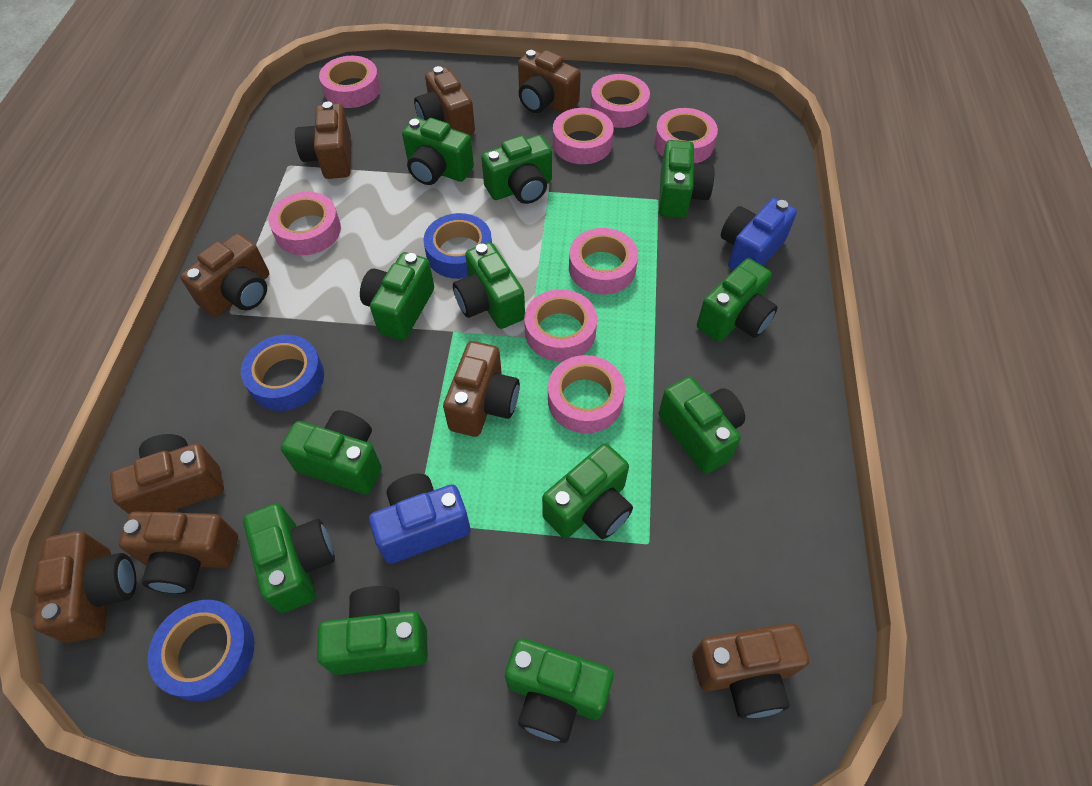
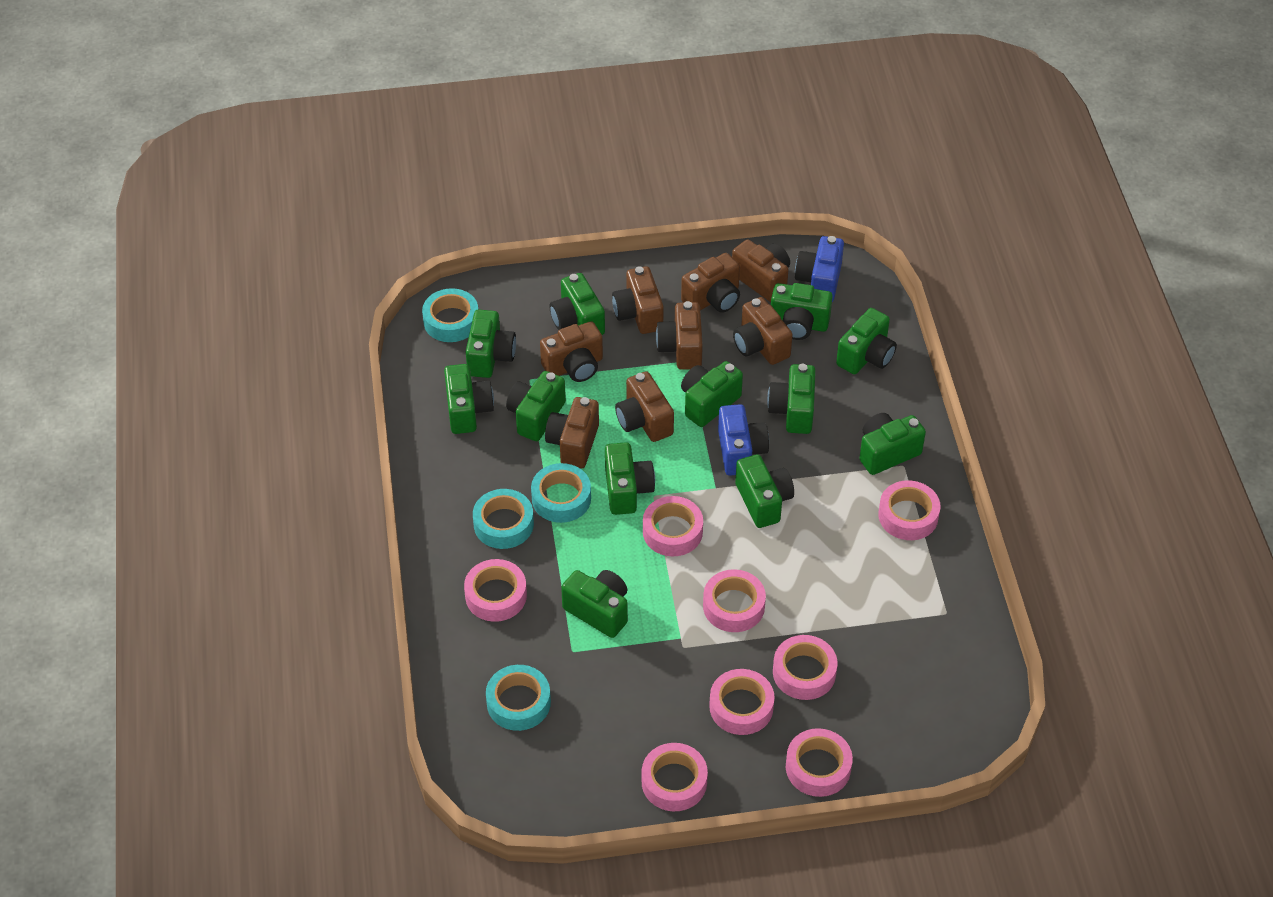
blue tape: 3 -> 0
brown camera: 9 -> 8
turquoise tape: 0 -> 4

